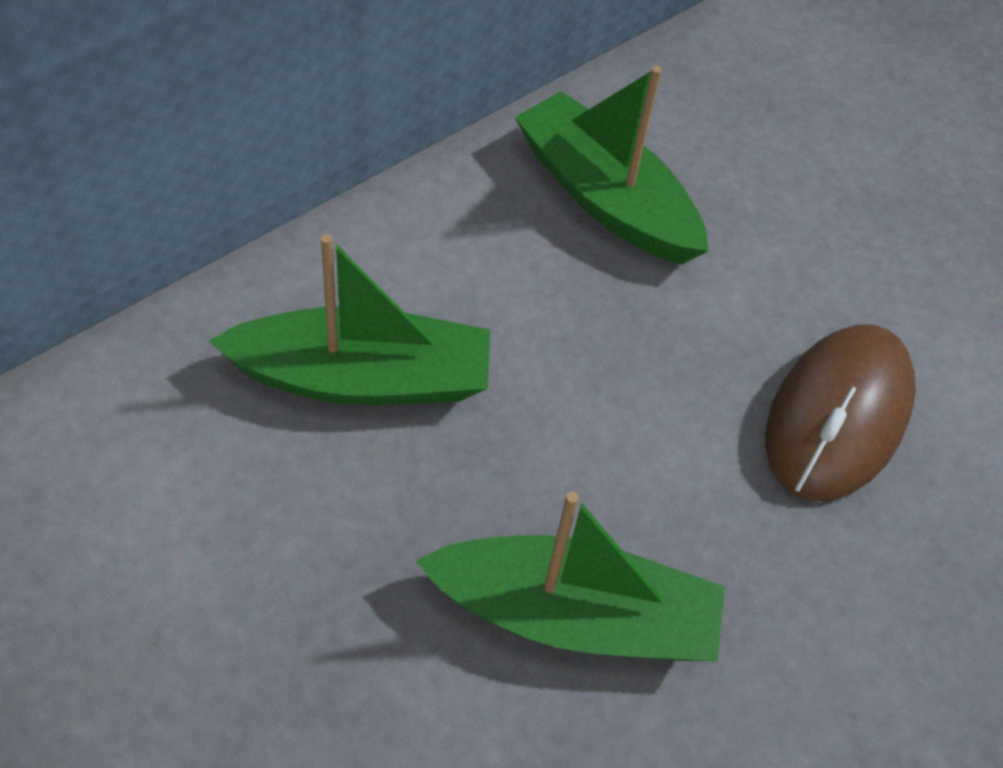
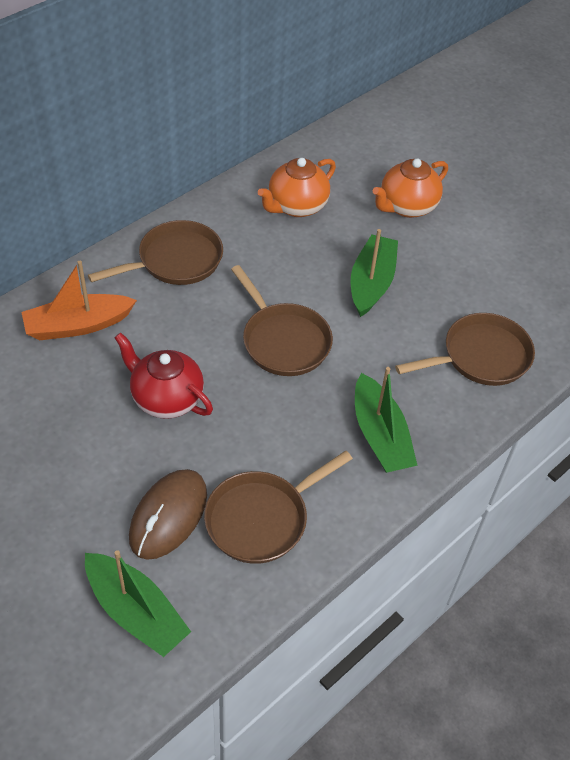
brown pan: 0 -> 4
orange boat: 0 -> 1
orange teapot: 0 -> 2
red teapot: 0 -> 1

